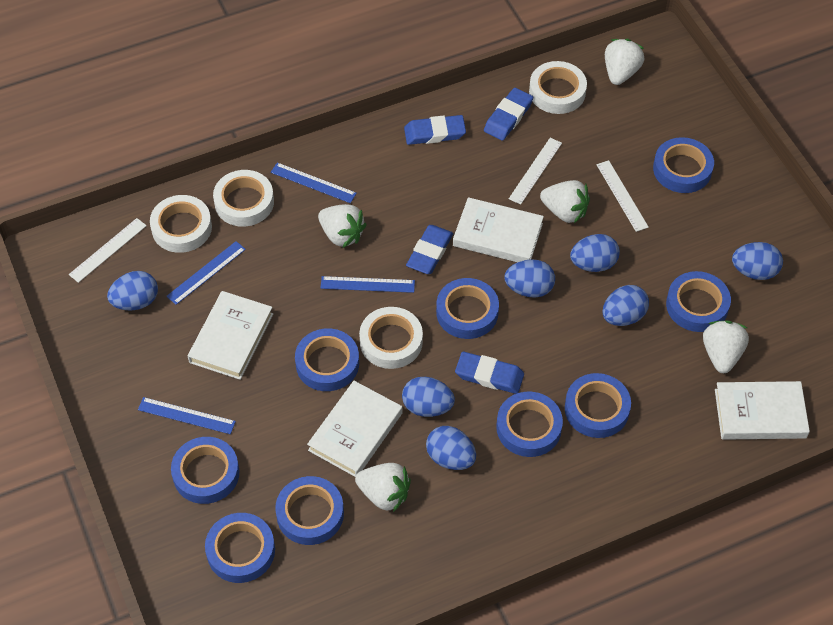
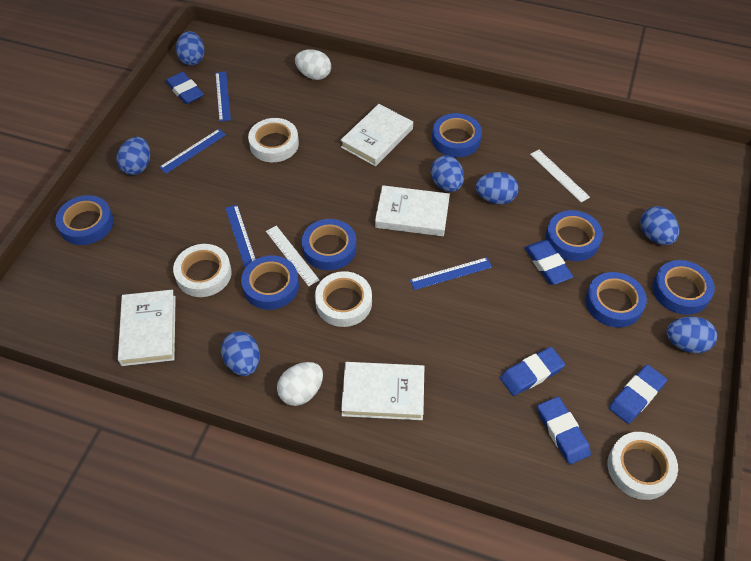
blue eraser: 4 -> 5
blue tape: 9 -> 7
white egg: 0 -> 2
white ruler: 3 -> 2
white strawberry: 5 -> 0

